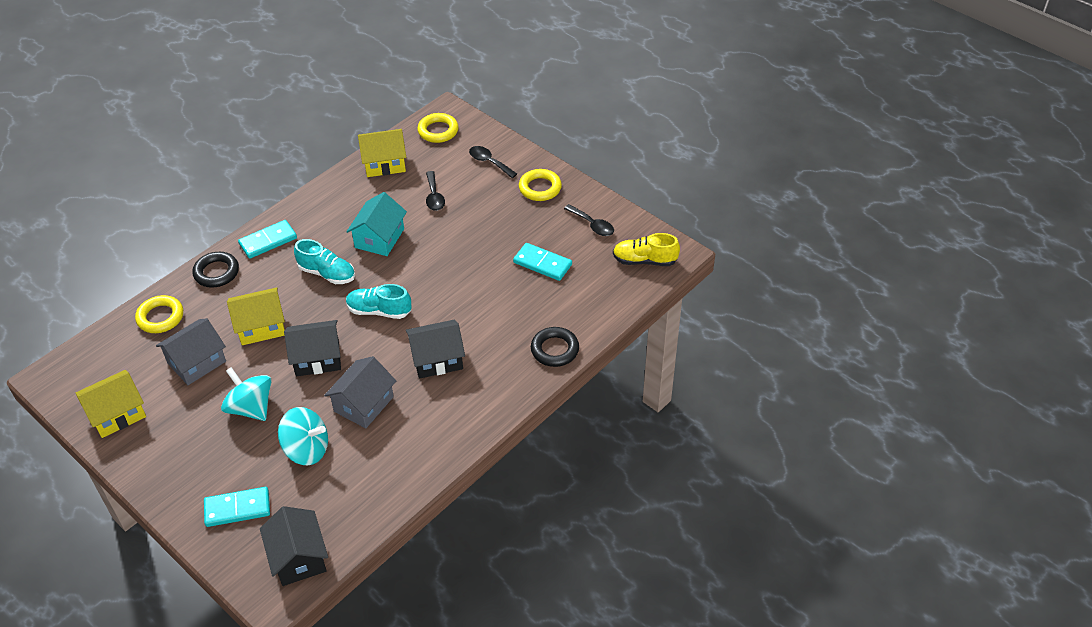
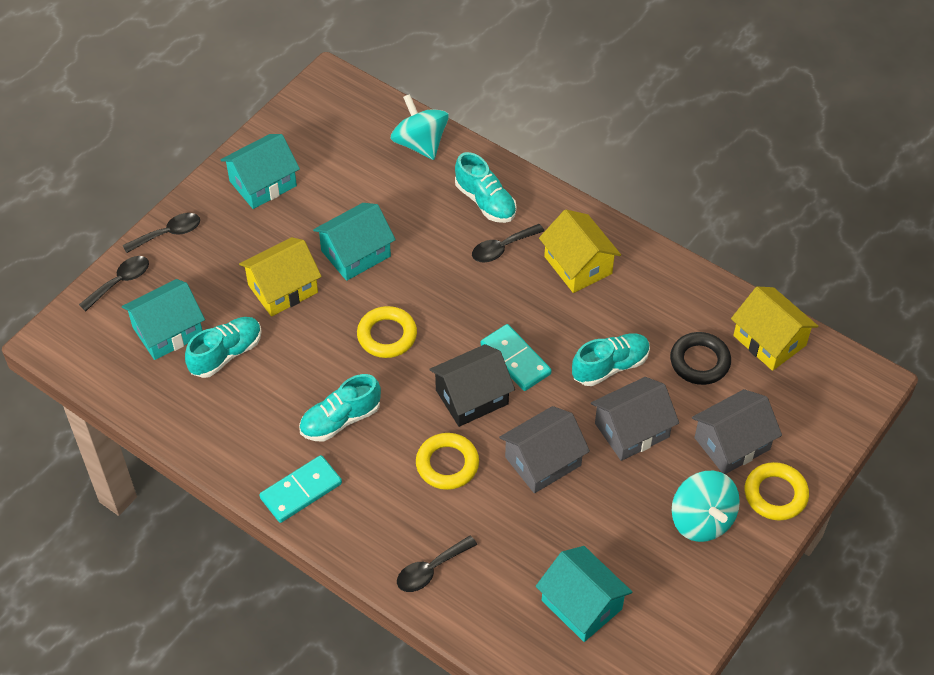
black house: 3 -> 1
black ring: 2 -> 1
black spoon: 3 -> 4
grey house: 2 -> 3
turquoise domino: 3 -> 2
turquoise house: 1 -> 4
turquoise shoe: 2 -> 4
yellow shoe: 1 -> 0

